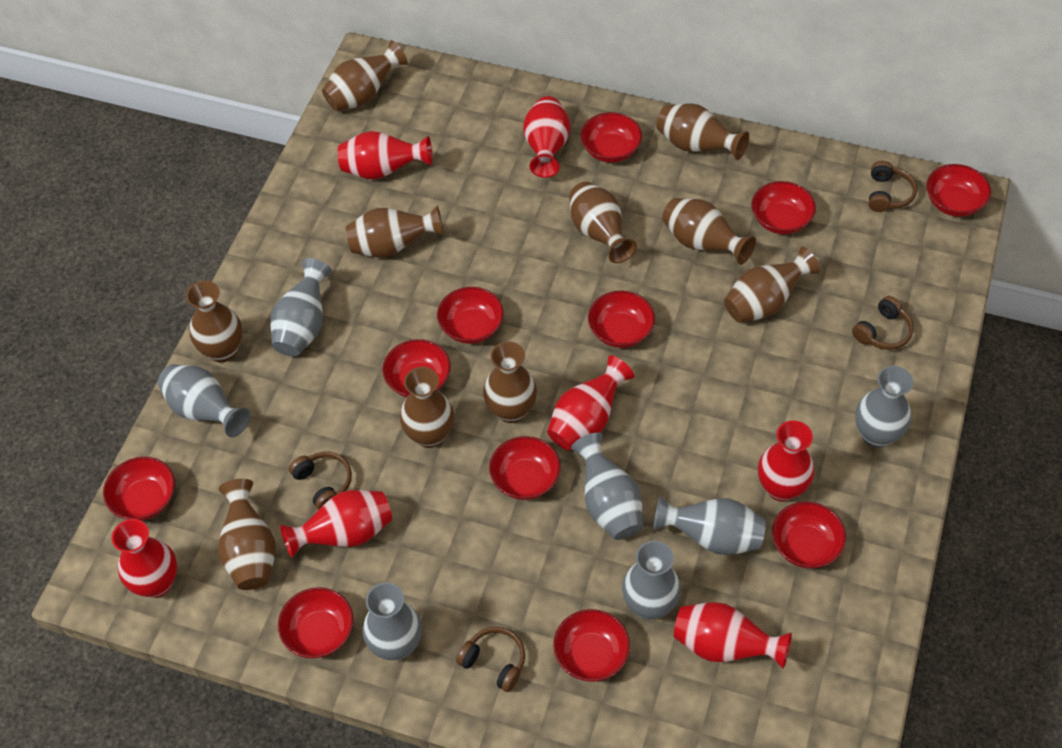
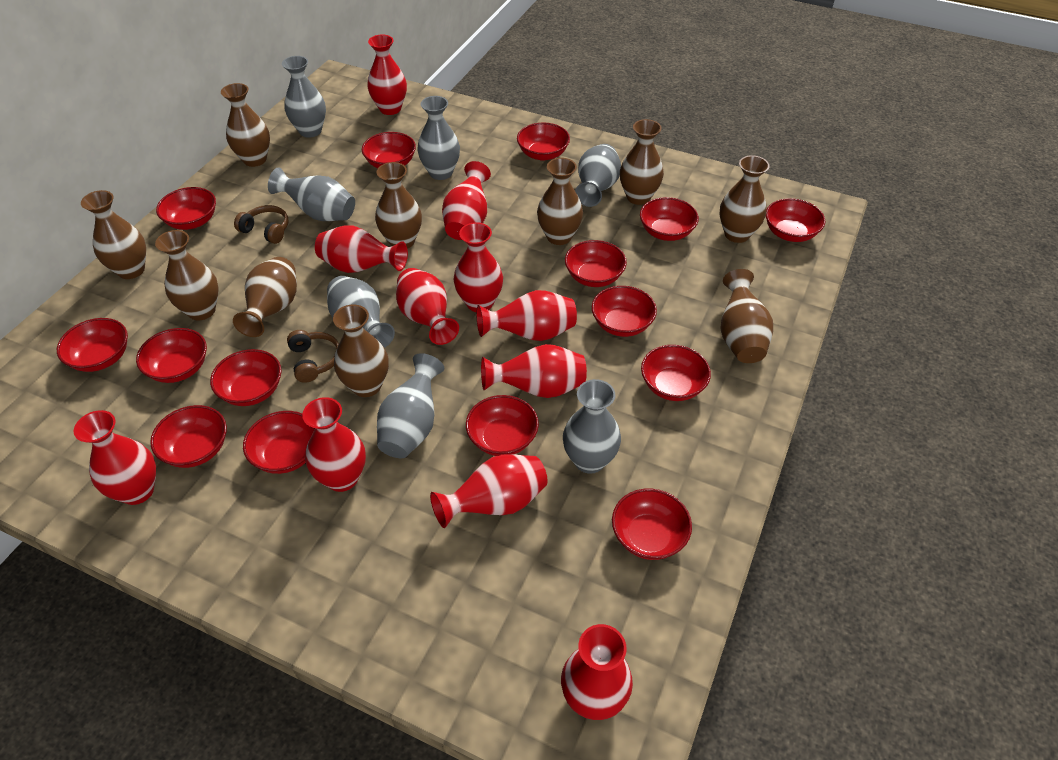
brown headphones: 4 -> 2
red bowl: 11 -> 15
red vase: 7 -> 11

